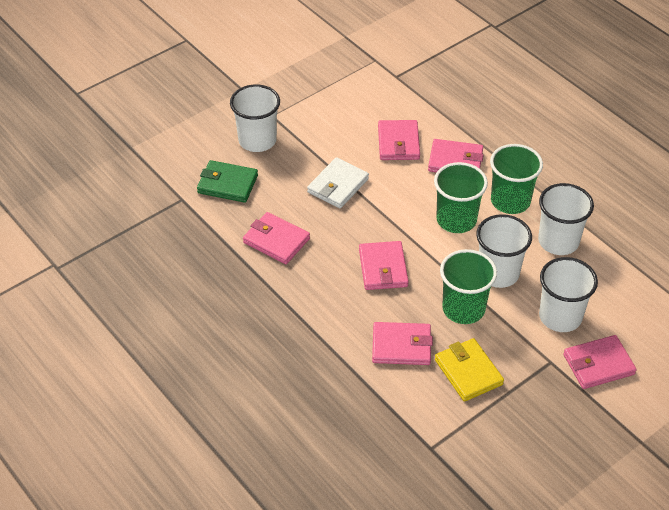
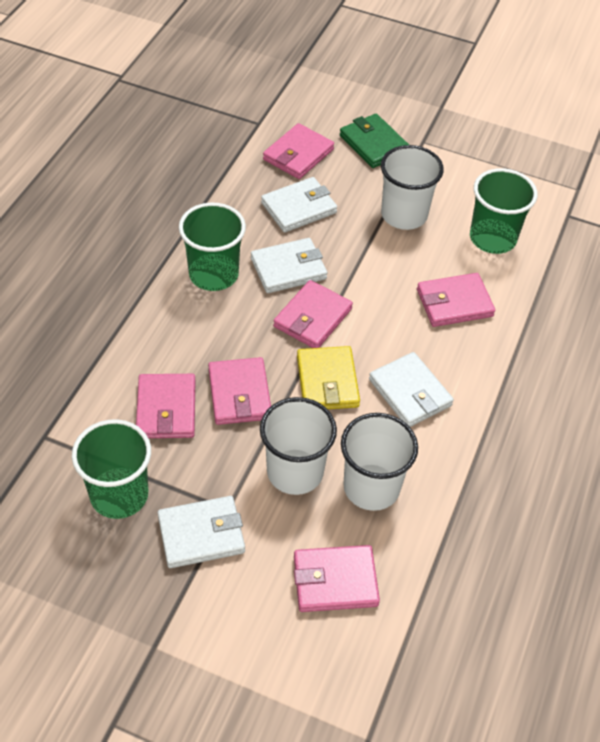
white cup: 4 -> 3
white wallet: 1 -> 4

